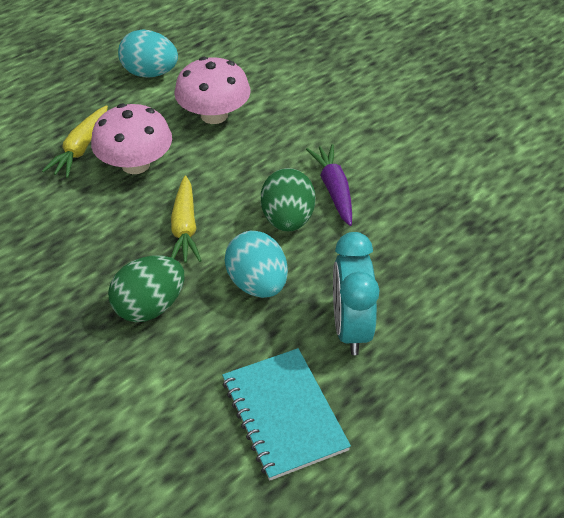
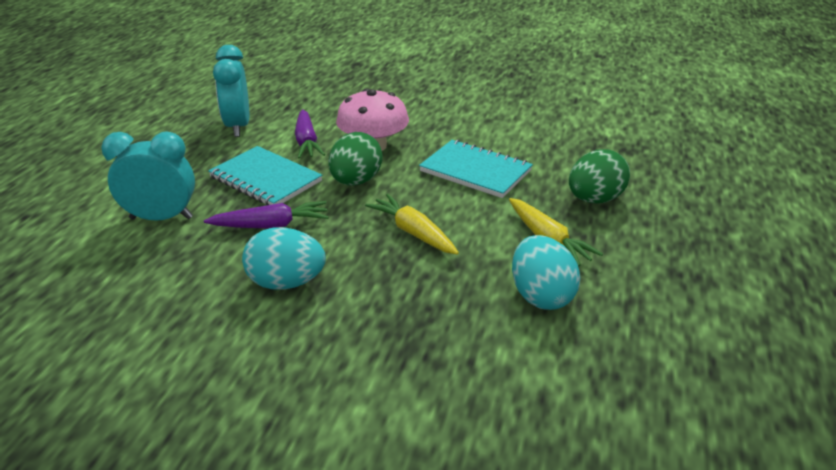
pink mushroom: 2 -> 1
purple carrot: 1 -> 2
turquoise clock: 1 -> 2
turquoise notebook: 1 -> 2

